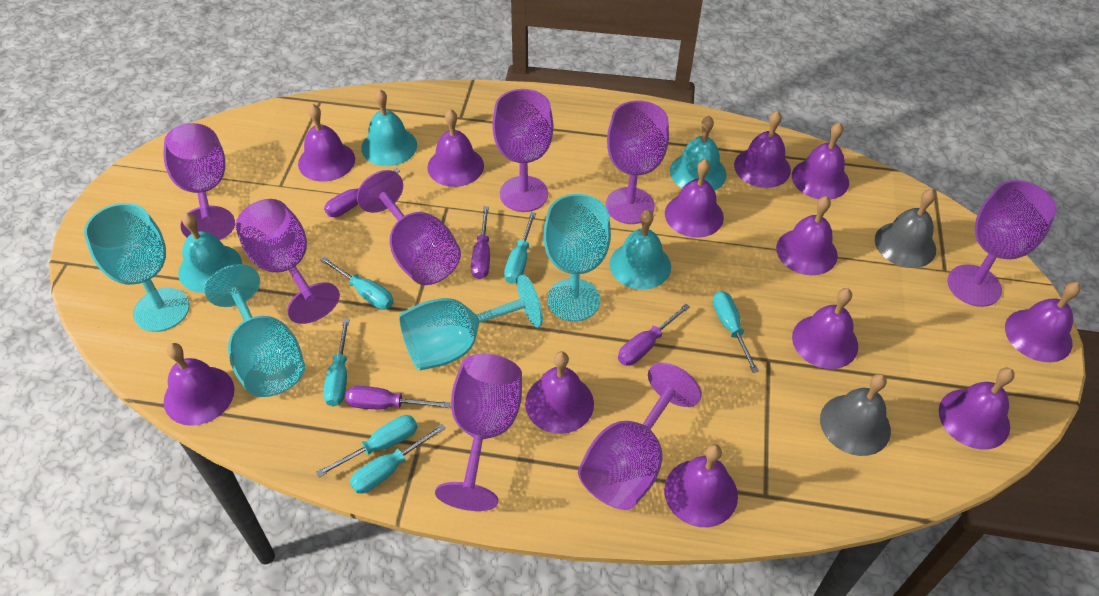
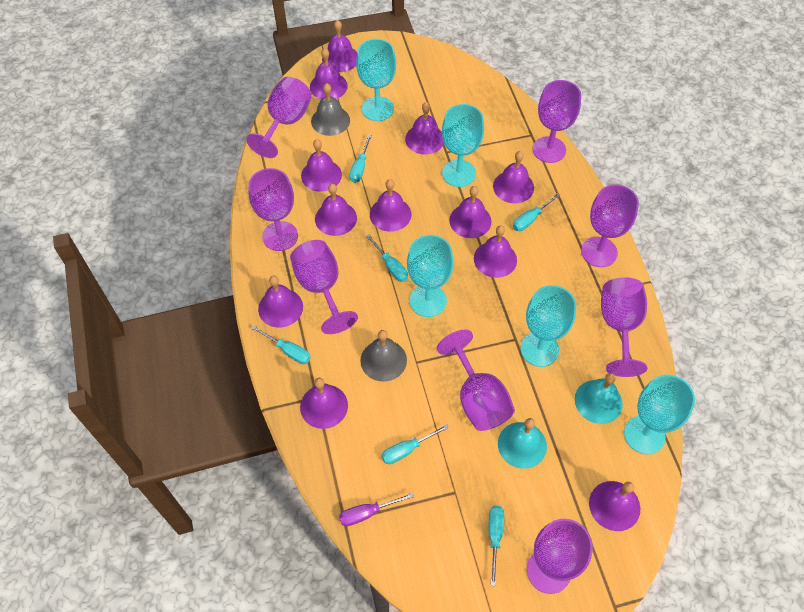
purple screwdriver: 4 -> 1
turquoise bell: 4 -> 2
turquoise goblet: 4 -> 5

